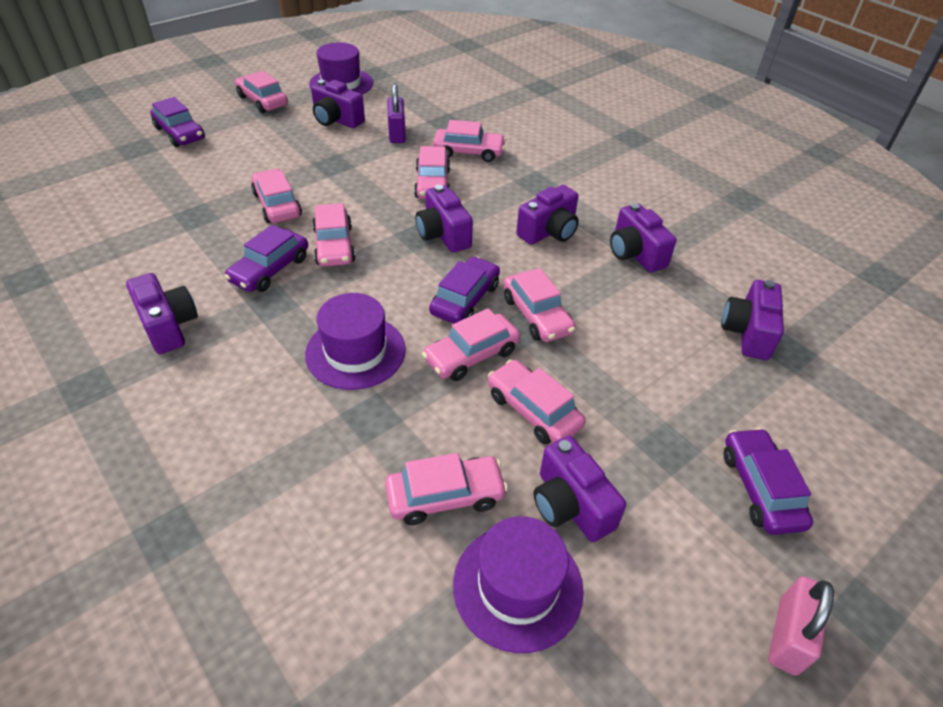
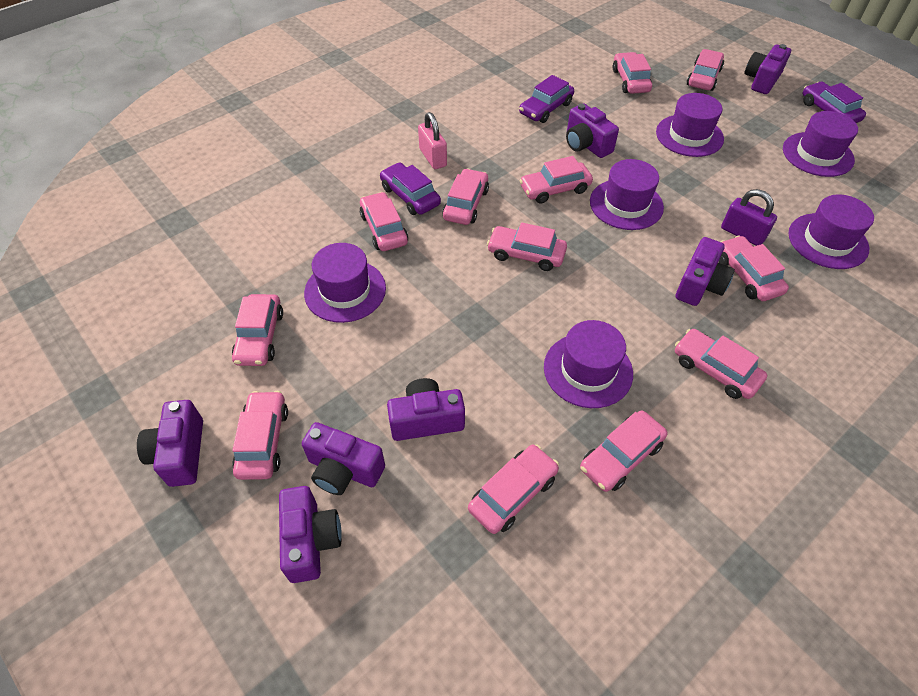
pink car: 9 -> 12
purple car: 4 -> 3
purple hat: 3 -> 6

